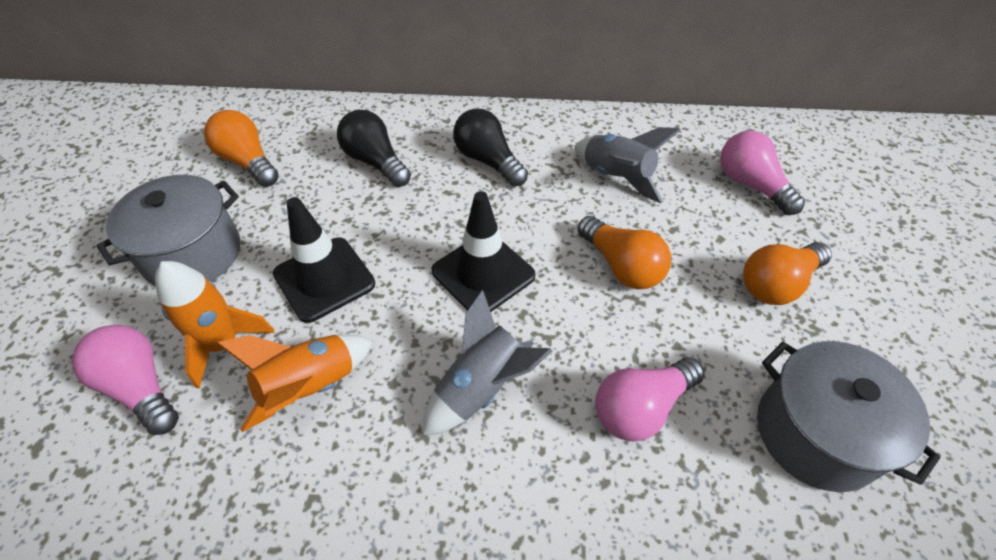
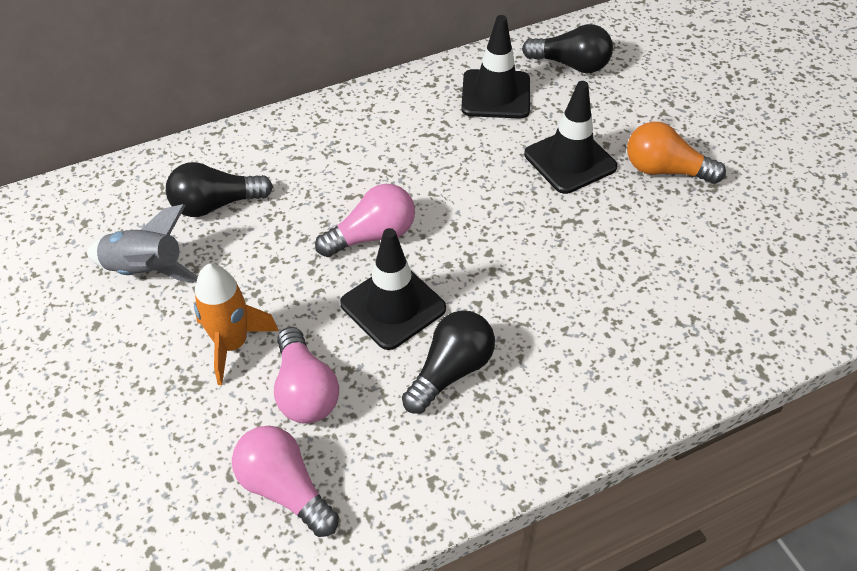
black light bulb: 2 -> 3
black traffic cone: 2 -> 3
grey pot: 2 -> 0
grey rocket: 2 -> 1
orange light bulb: 3 -> 1
orange rocket: 2 -> 1

